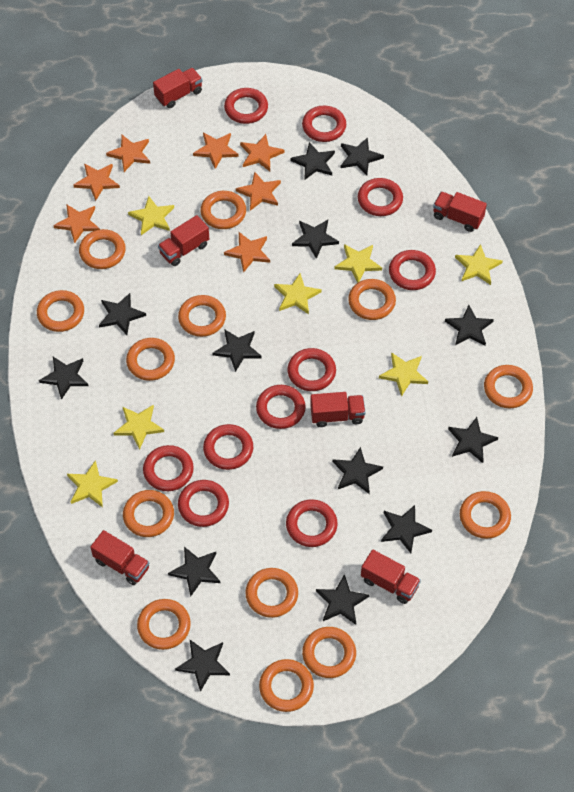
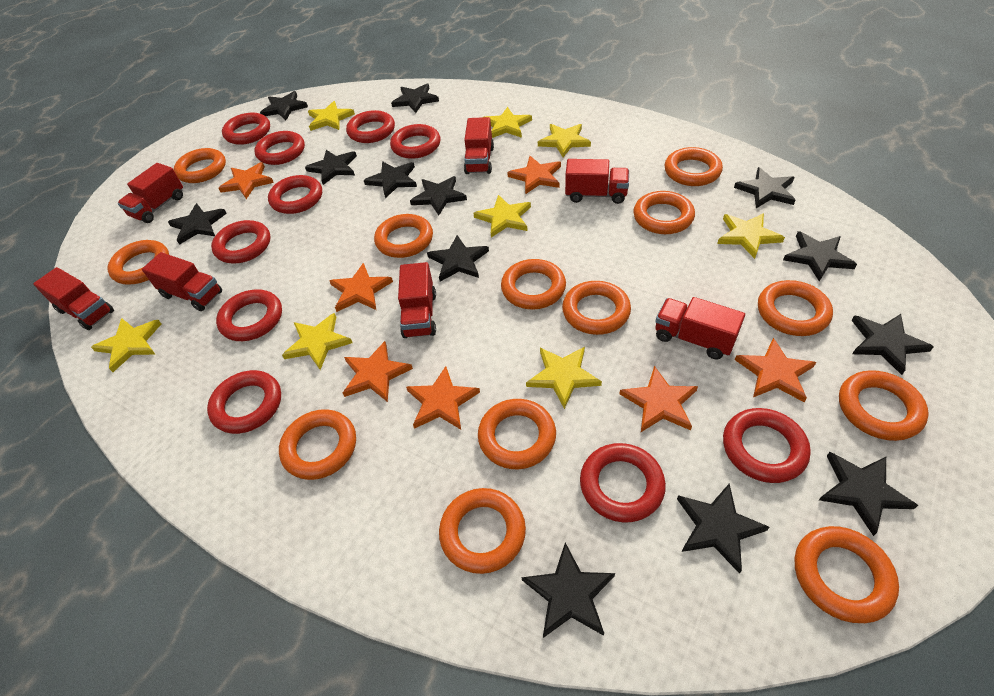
red truck: 6 -> 7
yellow star: 7 -> 8

